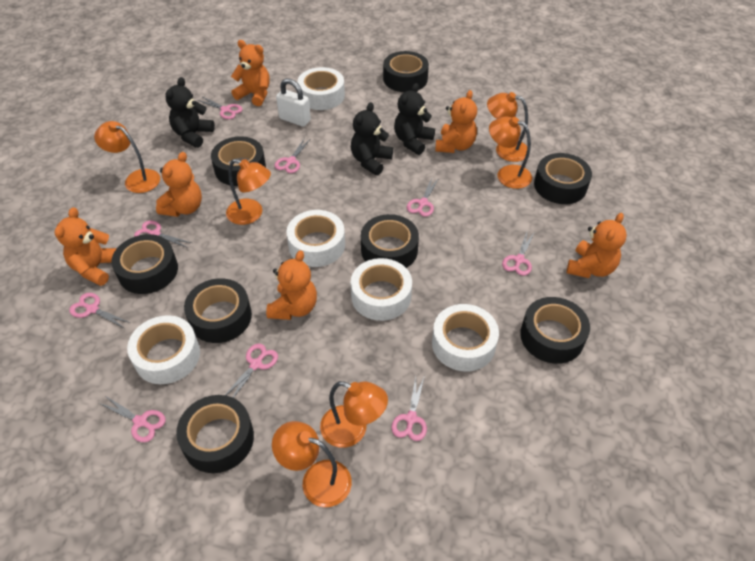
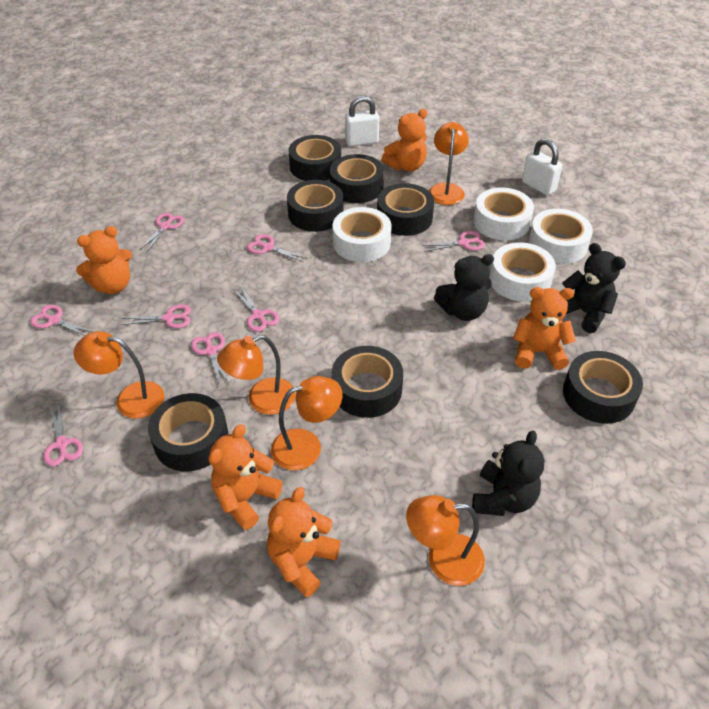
black tape: 8 -> 7
orange lamp: 6 -> 5
orange teddy bear: 6 -> 5
pink scissors: 9 -> 8
white padlock: 1 -> 2
white tape: 5 -> 4

